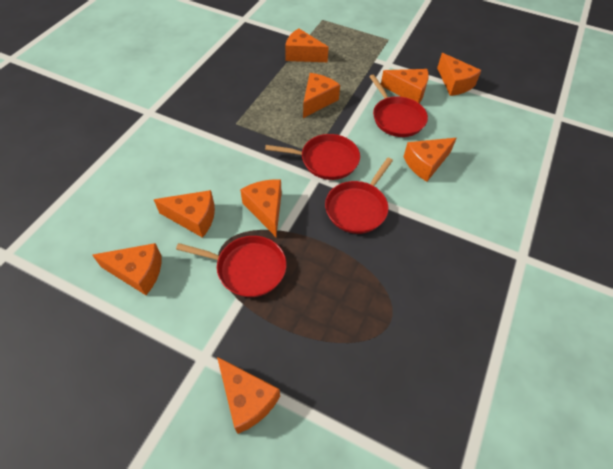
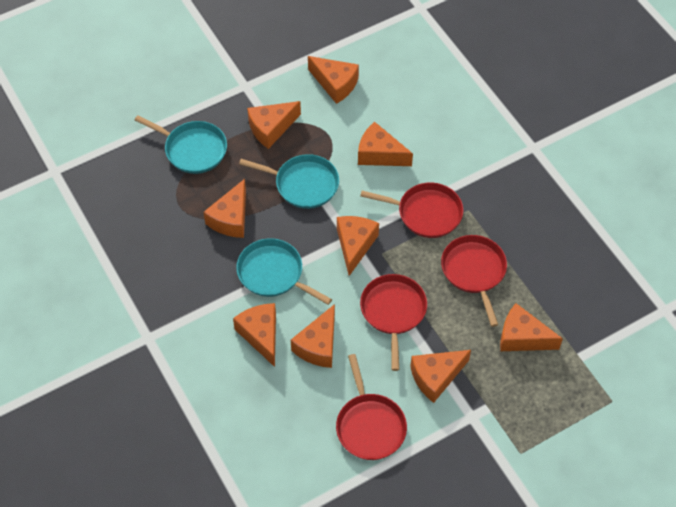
turquoise pan: 0 -> 3

